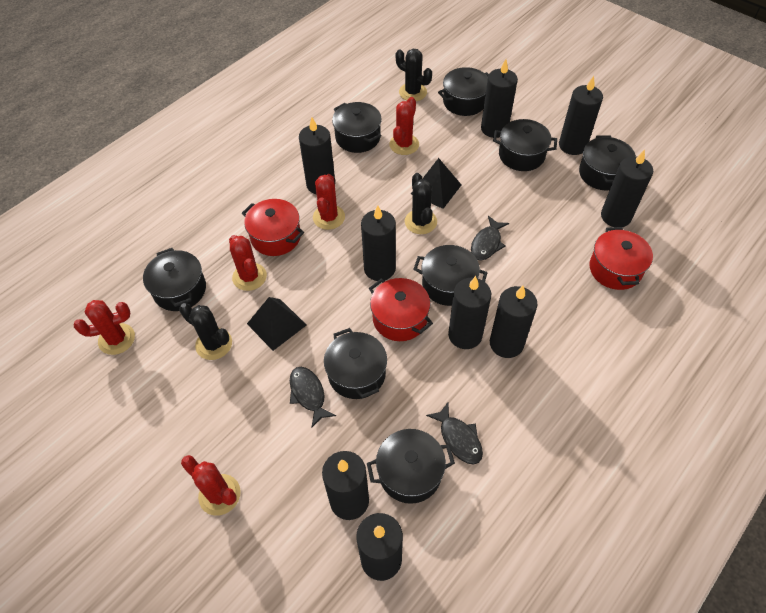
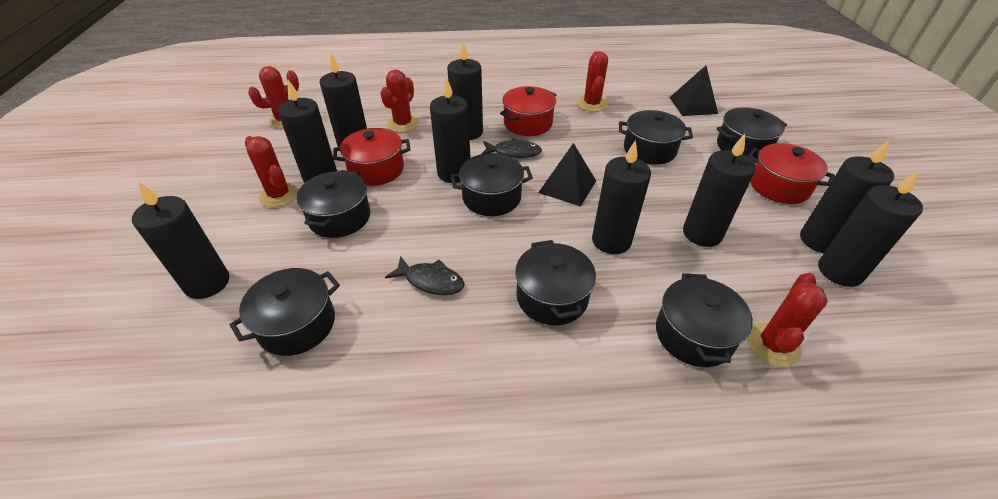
black cactus: 3 -> 0
black fish: 3 -> 2
black pot: 8 -> 7

